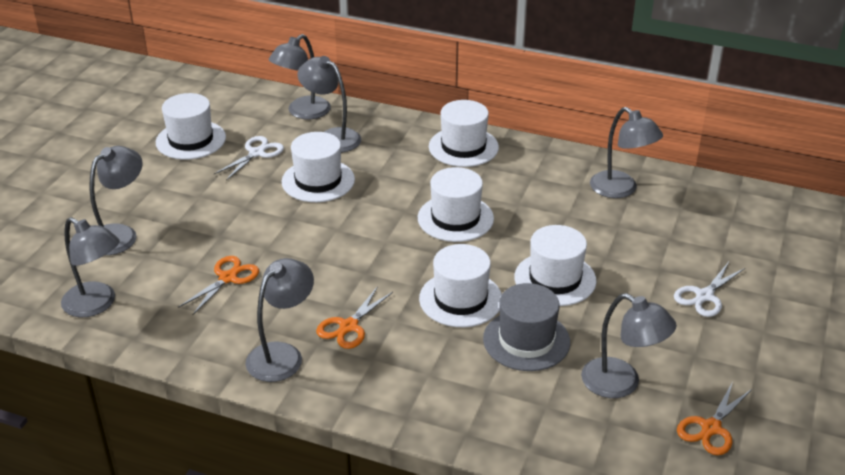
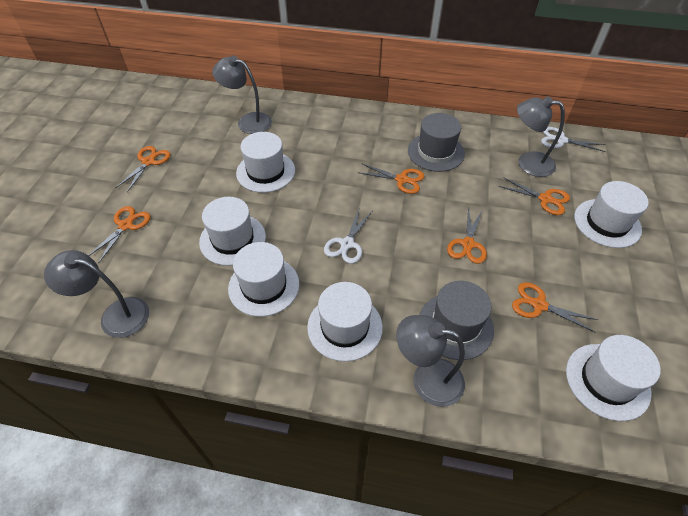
grey hat: 1 -> 2
grey lamp: 7 -> 4
orange scissors: 3 -> 6

